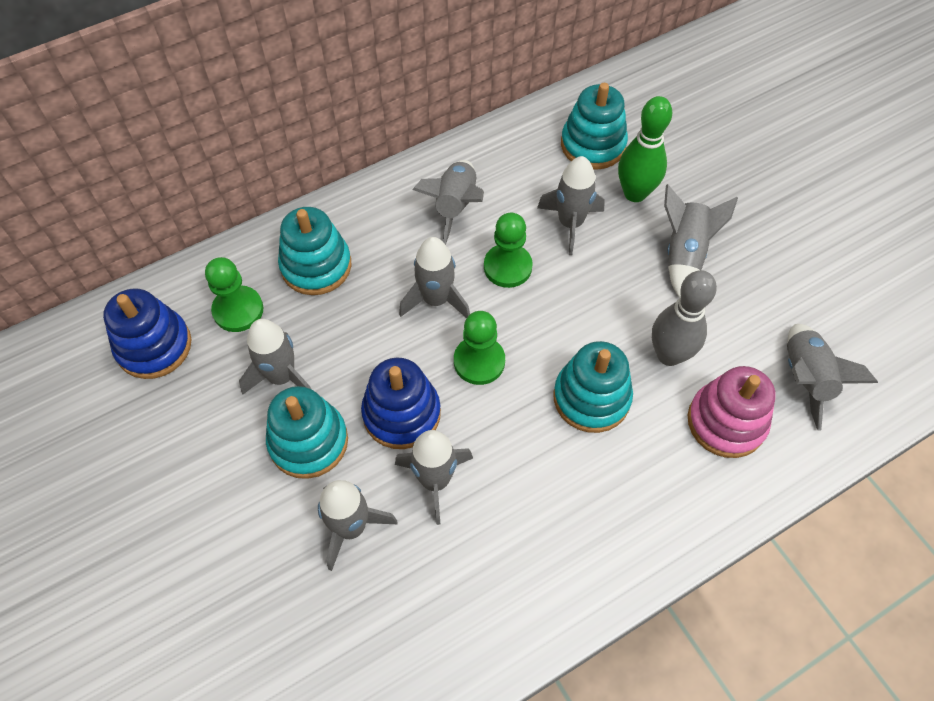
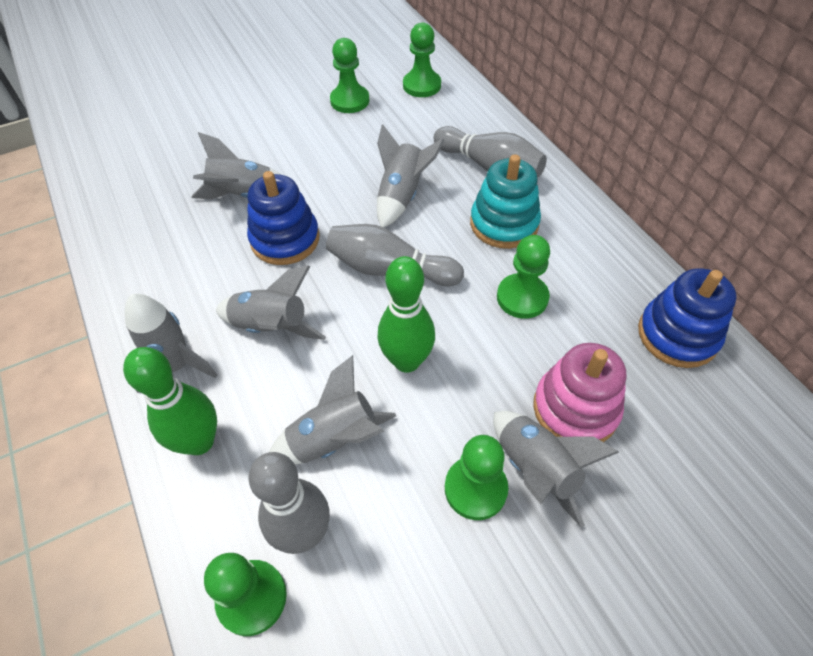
green bowling pin: 1 -> 2
green pawn: 3 -> 5
grey bowling pin: 1 -> 3
grey rocket: 8 -> 6
turquoise stacking toy: 4 -> 1

